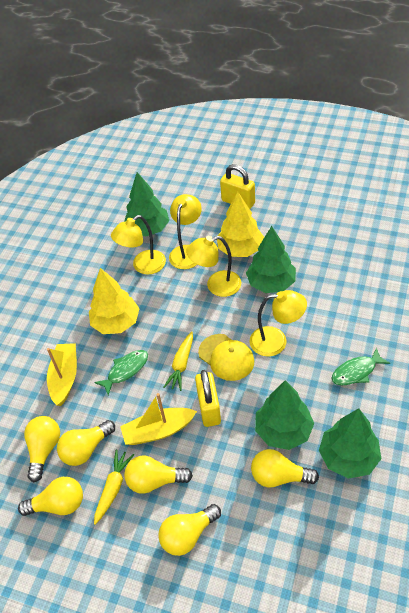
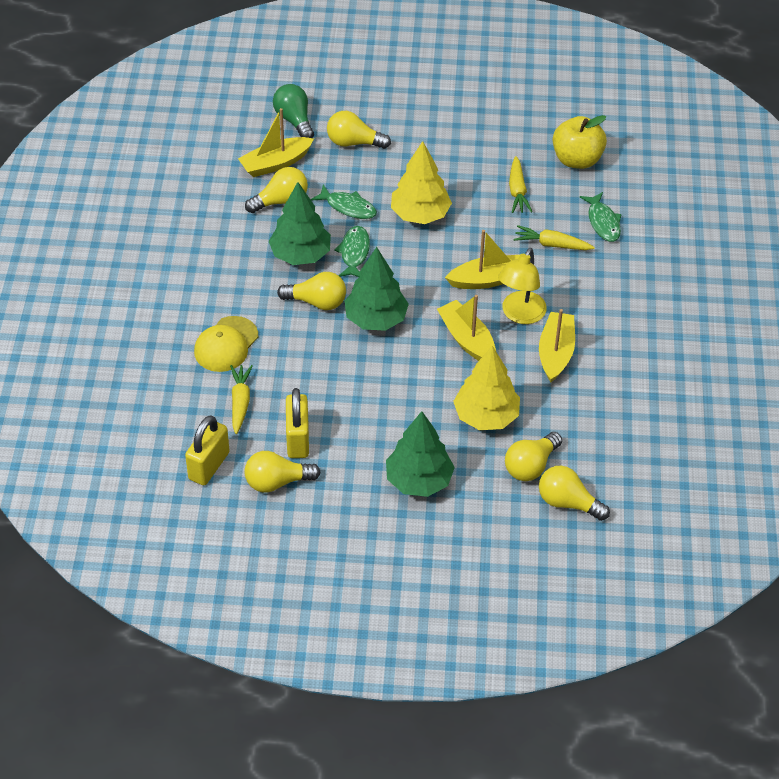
green fish: 2 -> 3
green light bulb: 0 -> 1
green tree: 4 -> 3
yellow apple: 0 -> 1
yellow boat: 2 -> 4
yellow carrot: 2 -> 3
yellow lamp: 4 -> 1

